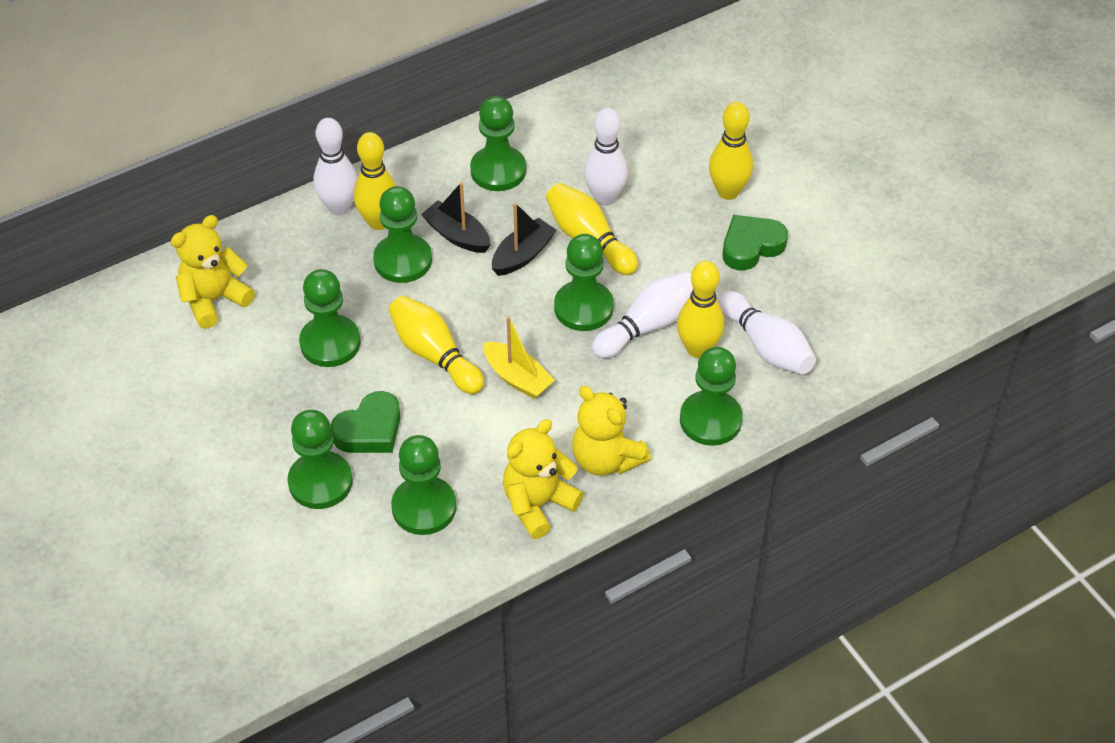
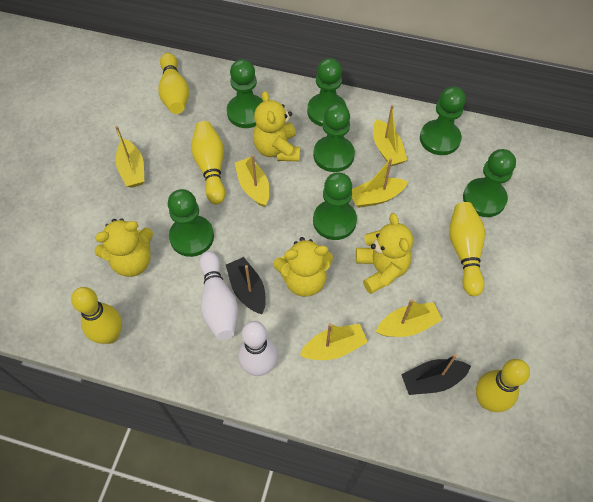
green heart: 2 -> 0
white bowling pin: 4 -> 2
yellow boat: 1 -> 6
yellow teddy bear: 3 -> 4

